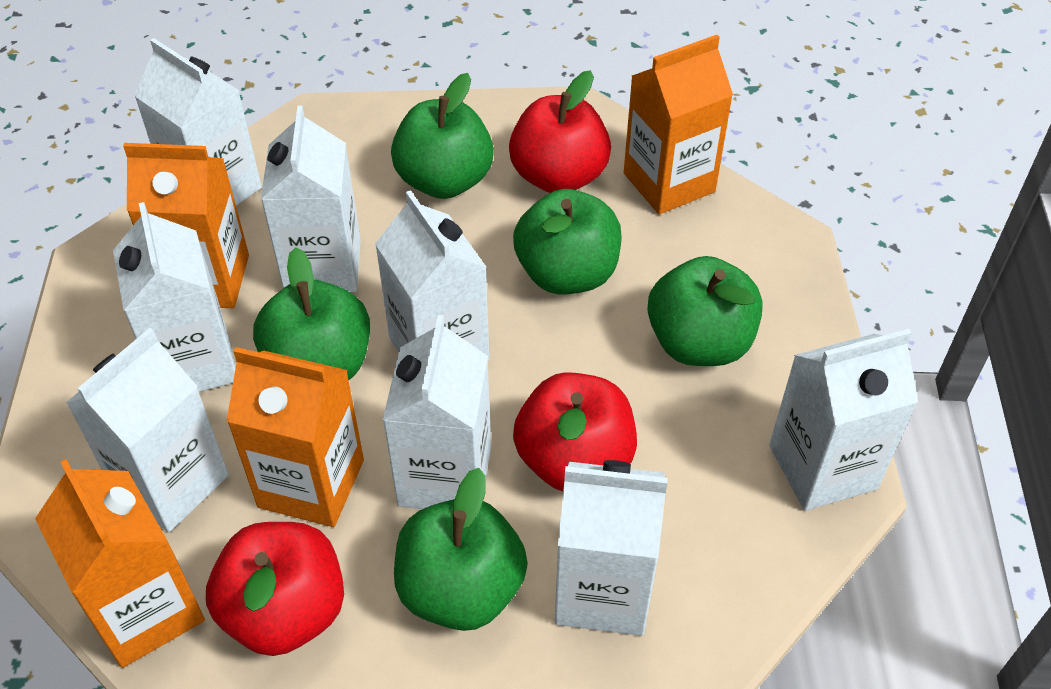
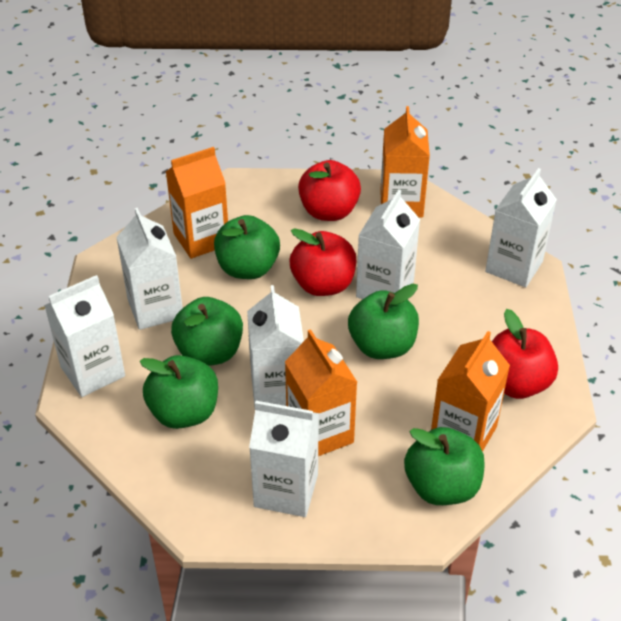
white carton: 8 -> 6

